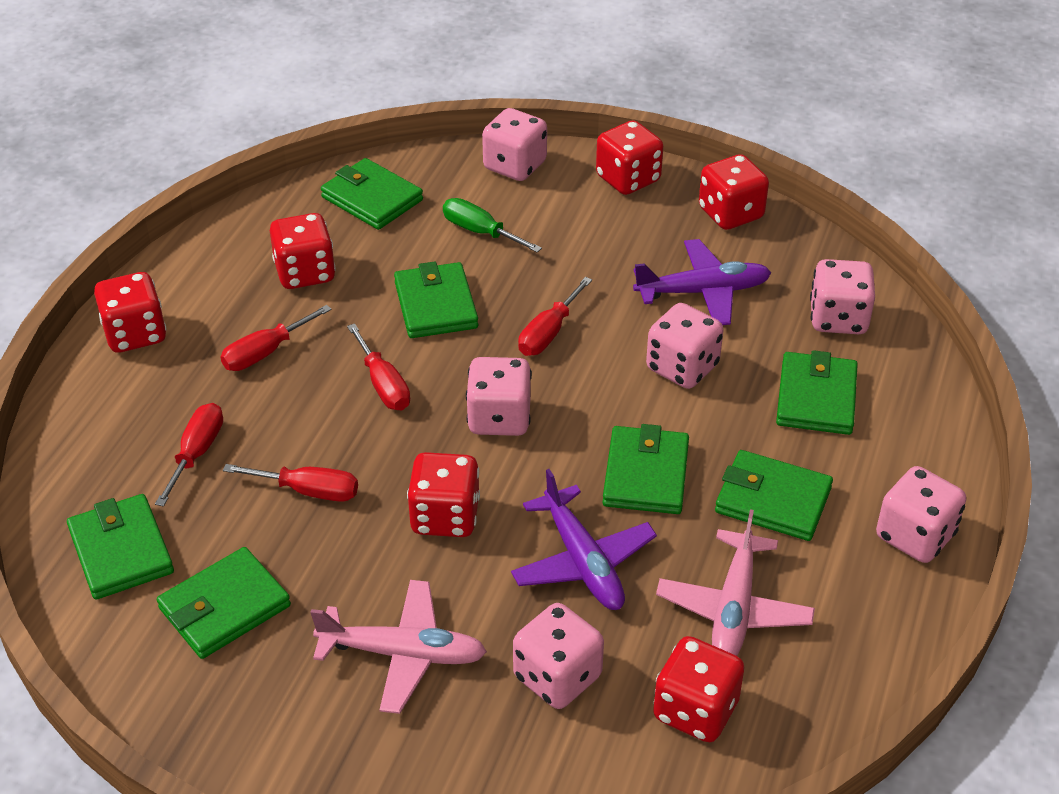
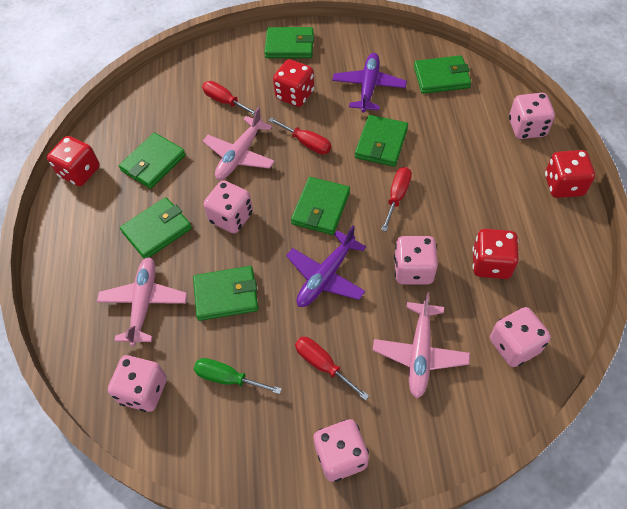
pink plane: 2 -> 3
red dice: 6 -> 4
red screwdriver: 5 -> 4

